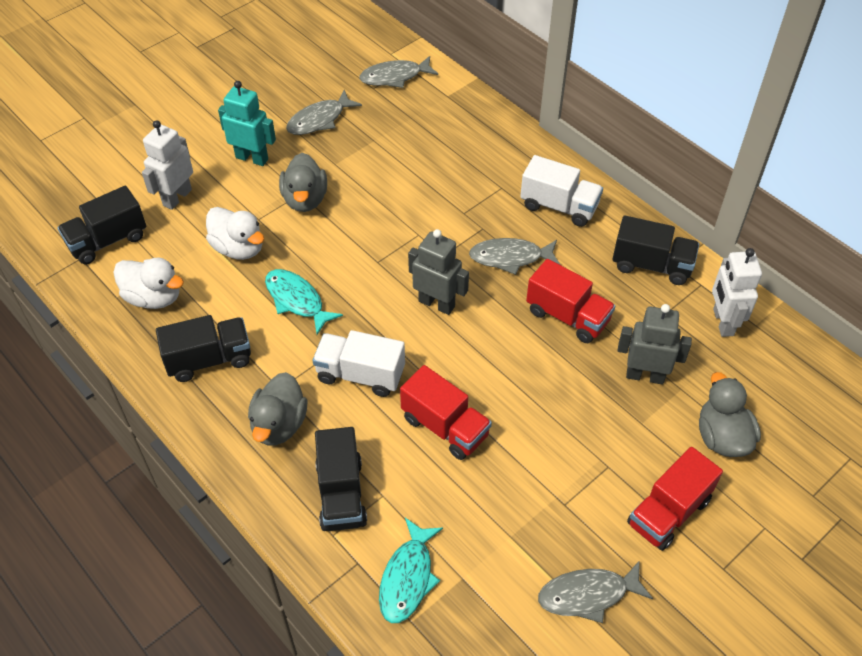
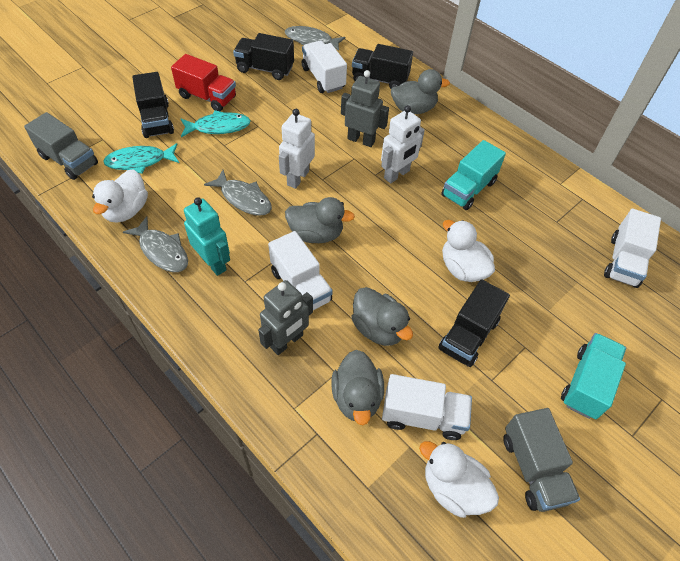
grey duck: 3 -> 4
grey fish: 4 -> 3
grey truck: 0 -> 2
red truck: 3 -> 1
turquoise truck: 0 -> 2
white duck: 2 -> 3
white truck: 2 -> 4

